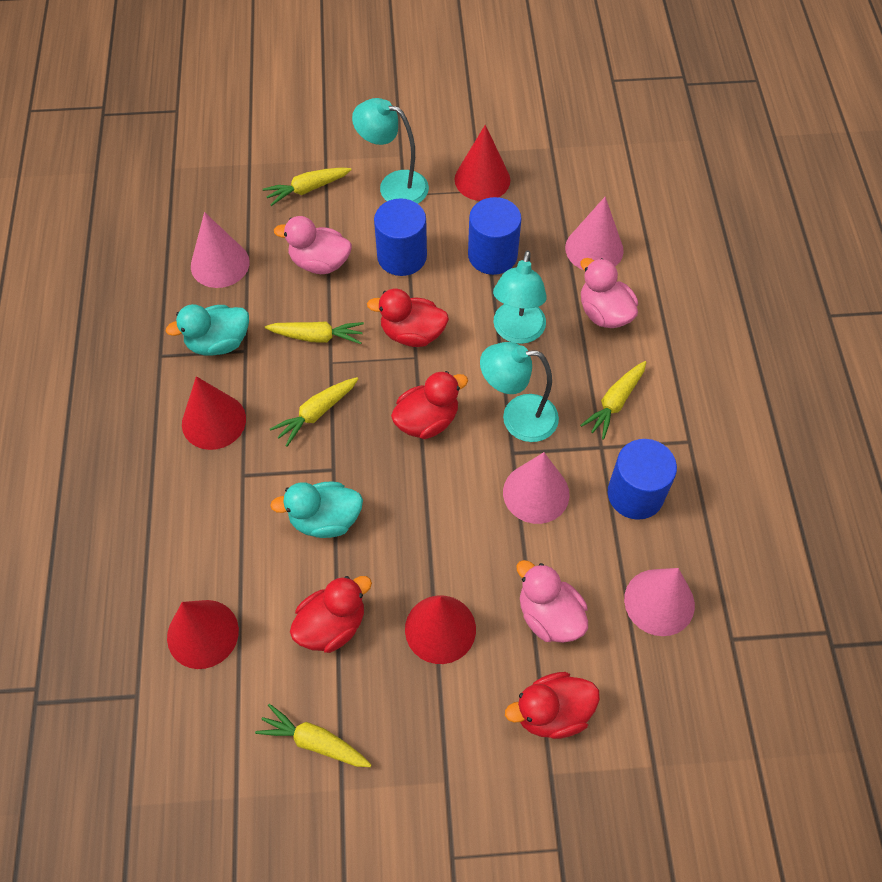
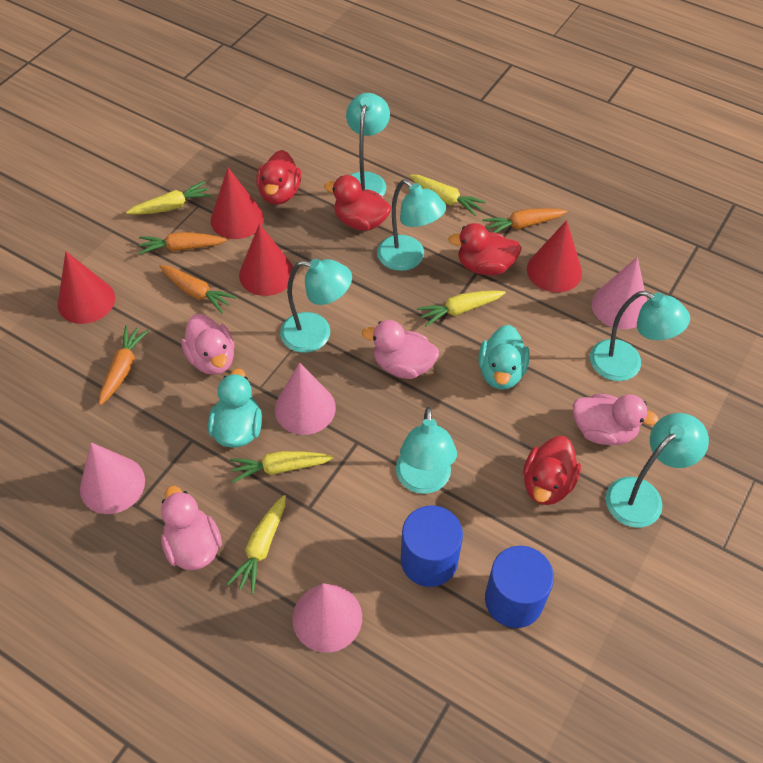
blue cylinder: 3 -> 2
orange carrot: 0 -> 4
pink duck: 3 -> 4
turquoise lamp: 3 -> 6

